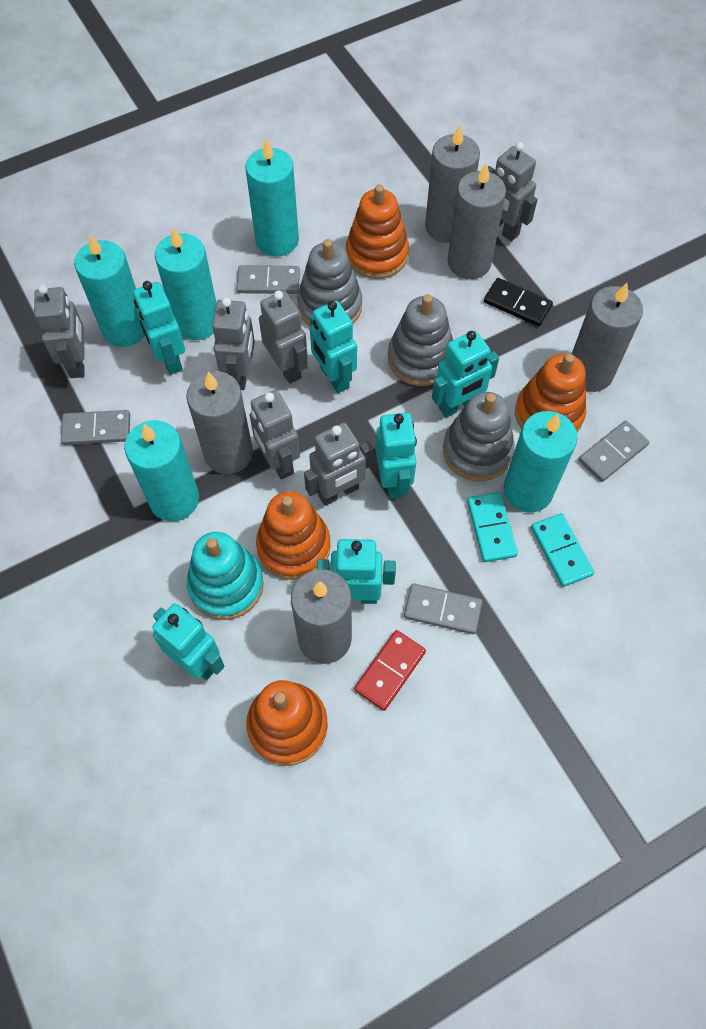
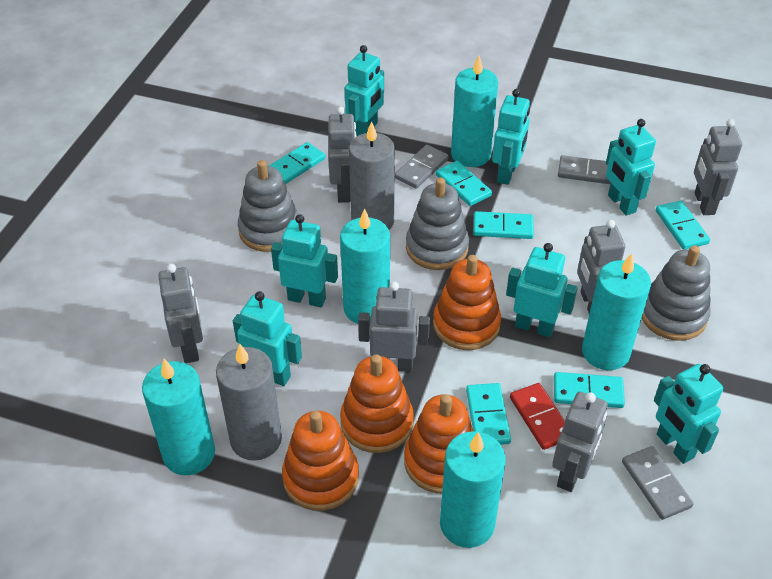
black domino: 1 -> 0
grey candle: 5 -> 2
grey domino: 4 -> 3
turquoise domino: 2 -> 6
turquoise robot: 6 -> 7
turquoise stacking toy: 1 -> 0

